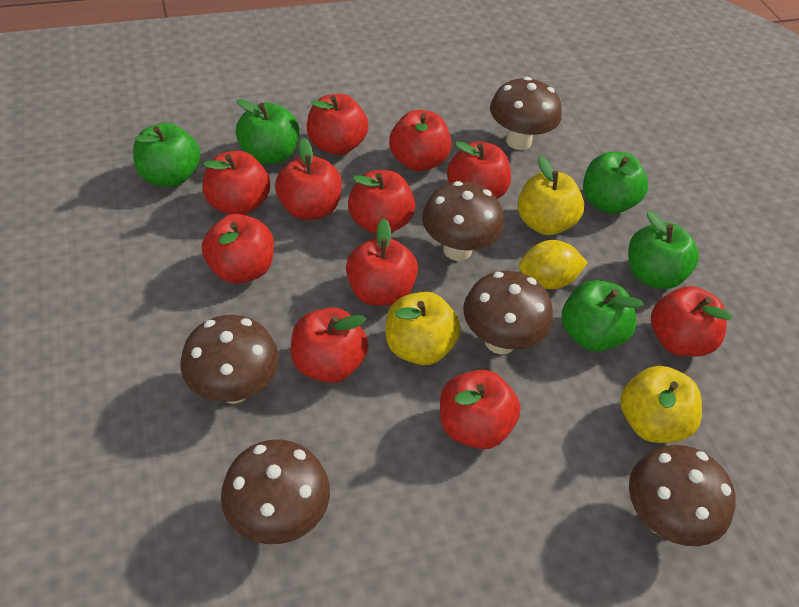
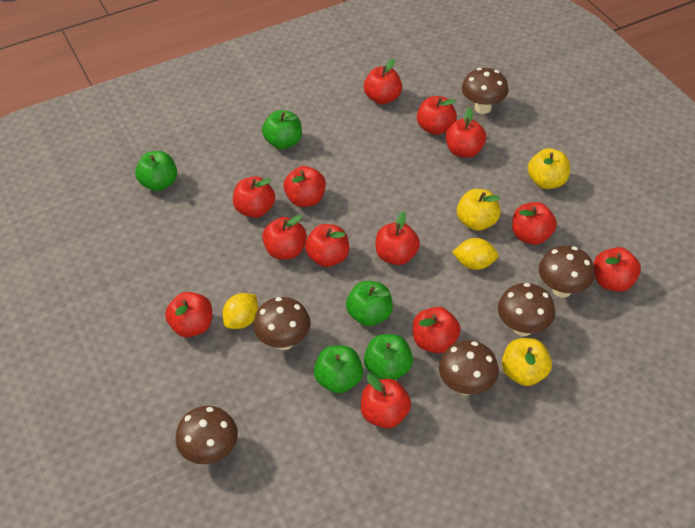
red apple: 11 -> 13
yellow lemon: 1 -> 2

